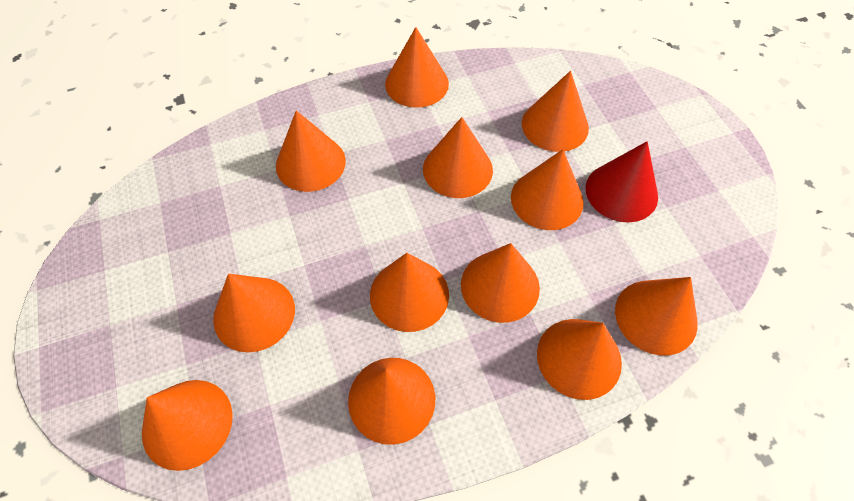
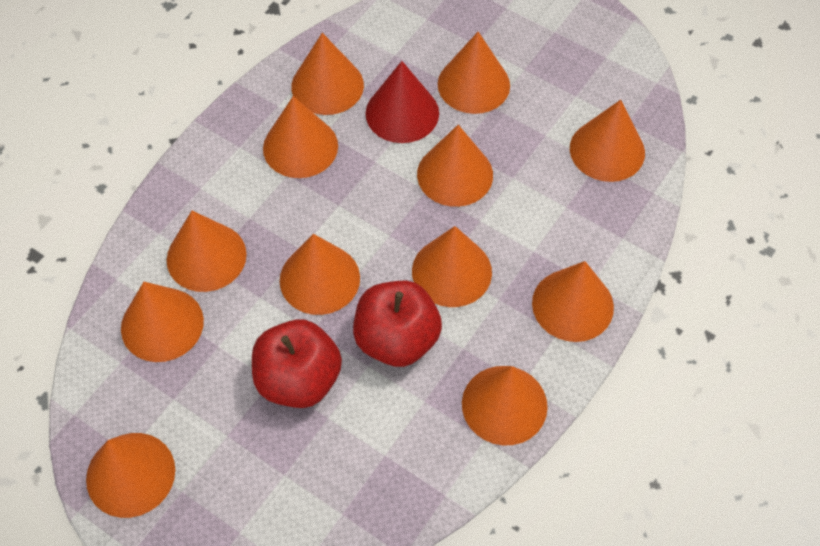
red apple: 0 -> 2

